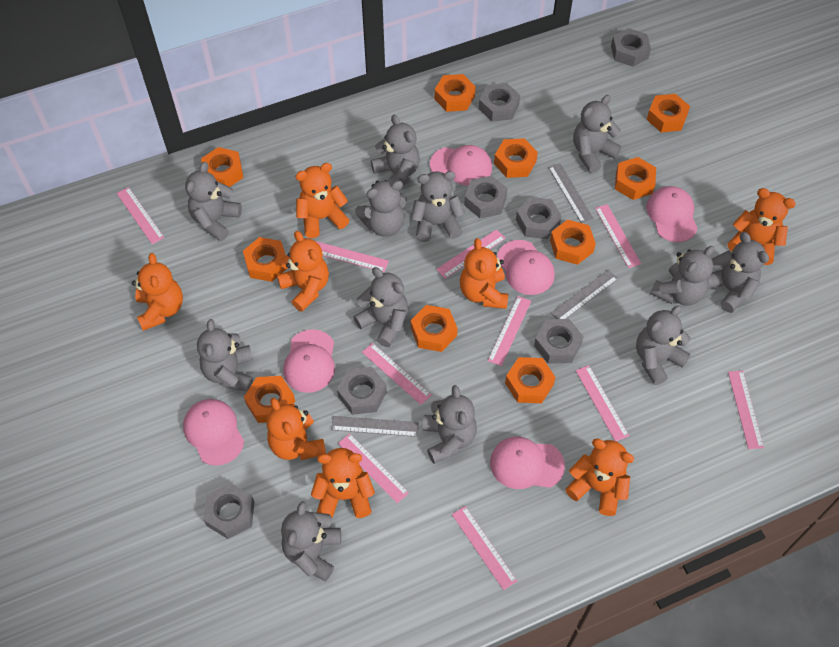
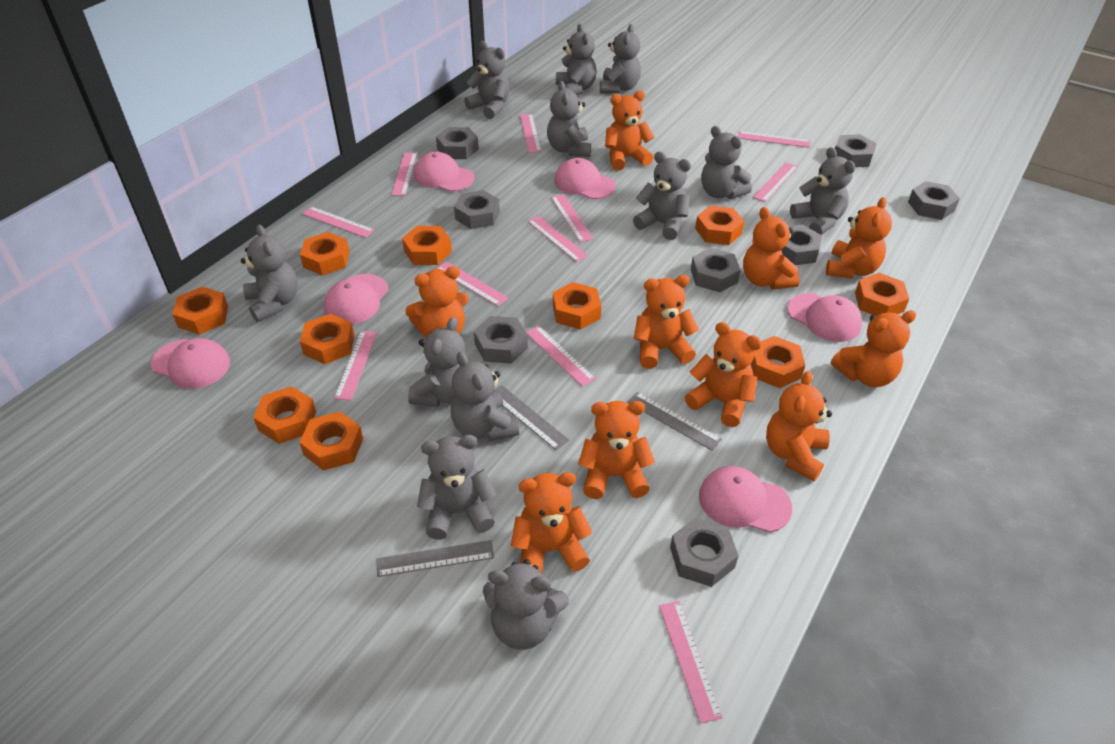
grey nut: 7 -> 8
orange teddy bear: 8 -> 10
pink ruler: 10 -> 11

